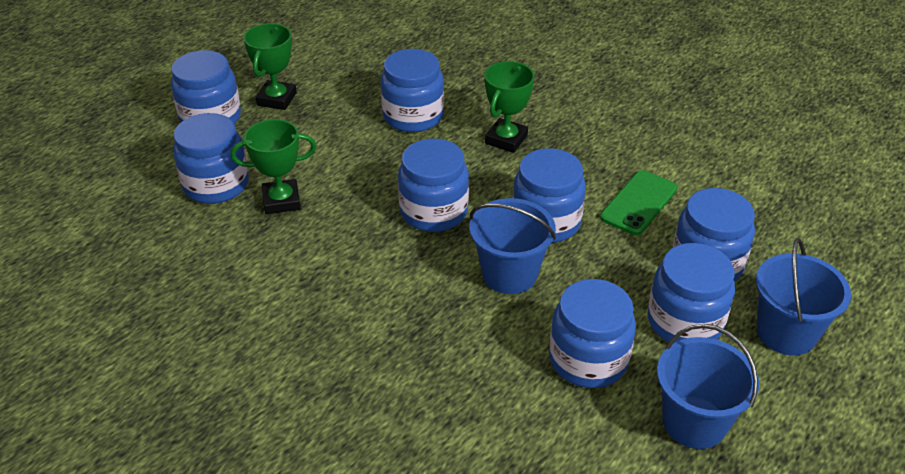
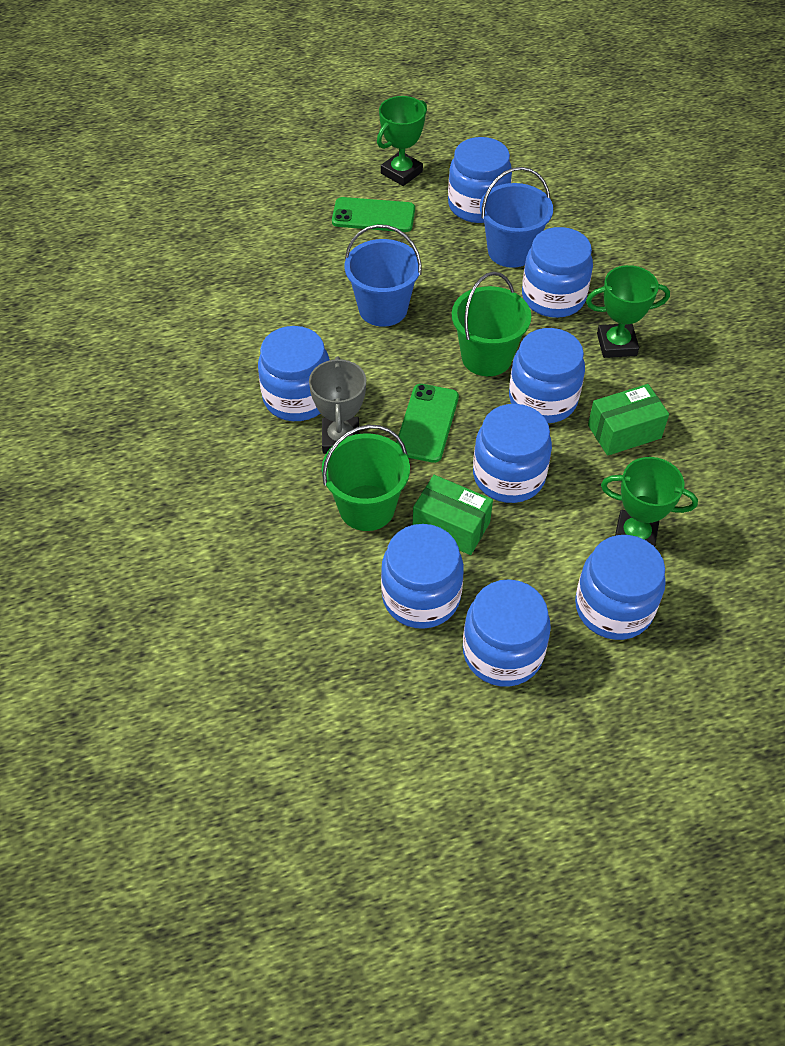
blue bucket: 3 -> 2
green box: 0 -> 2
green bucket: 0 -> 2
green phone: 1 -> 2
grey trophy: 0 -> 1

